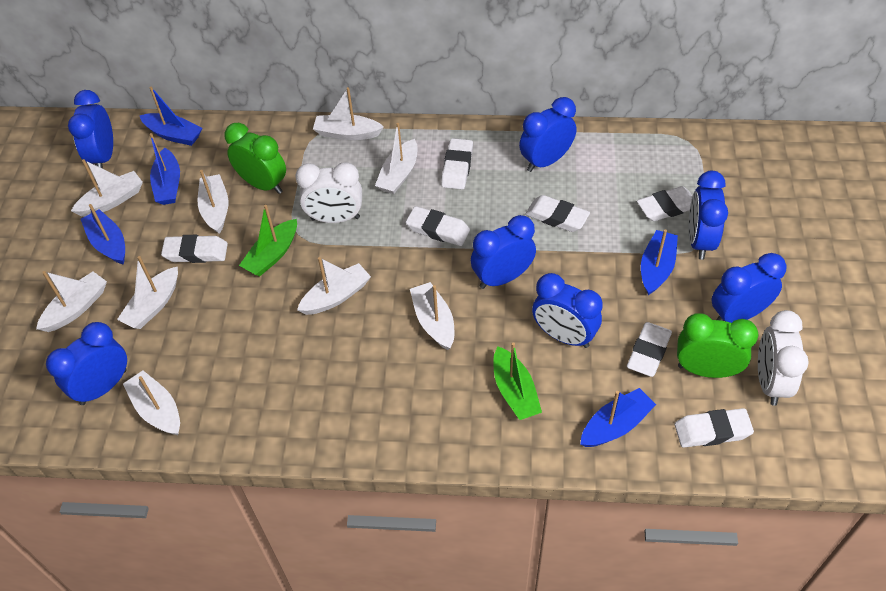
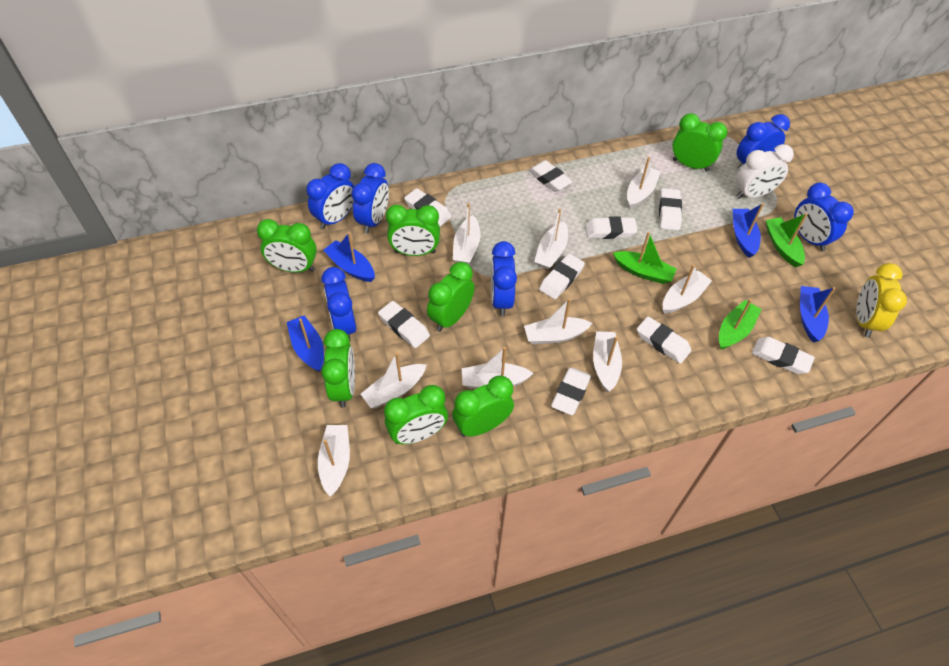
blue boat: 5 -> 4
blue clock: 7 -> 6
green boat: 2 -> 3
green clock: 2 -> 7
white clock: 2 -> 1
white eraser: 7 -> 9
yellow clock: 0 -> 1

